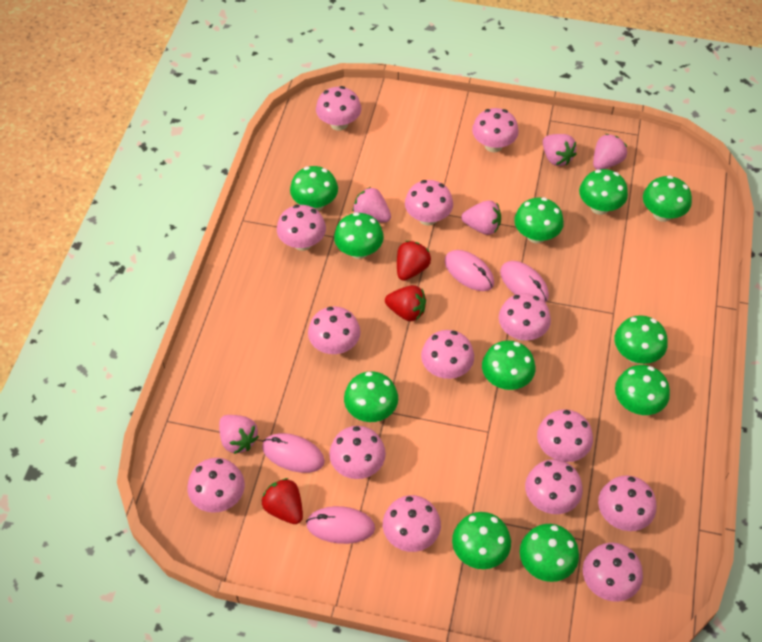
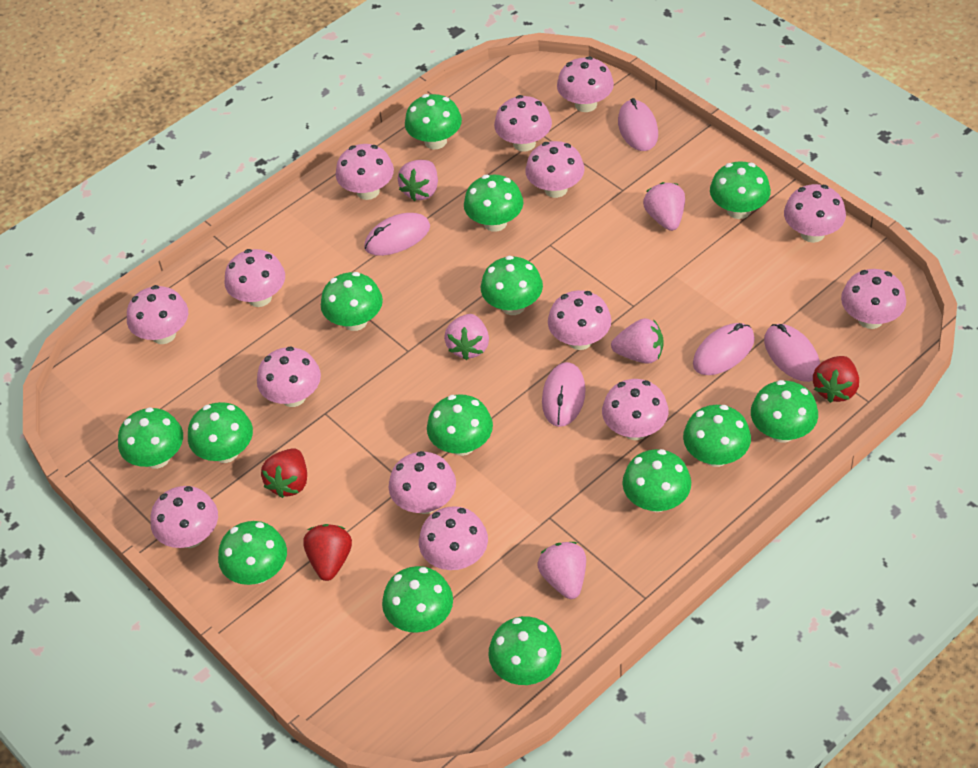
green mushroom: 11 -> 14
pink mouse: 4 -> 5

